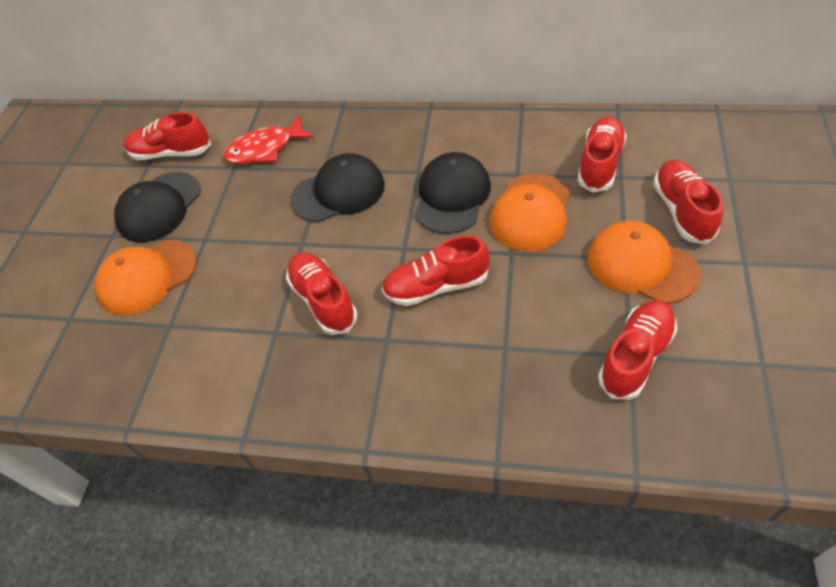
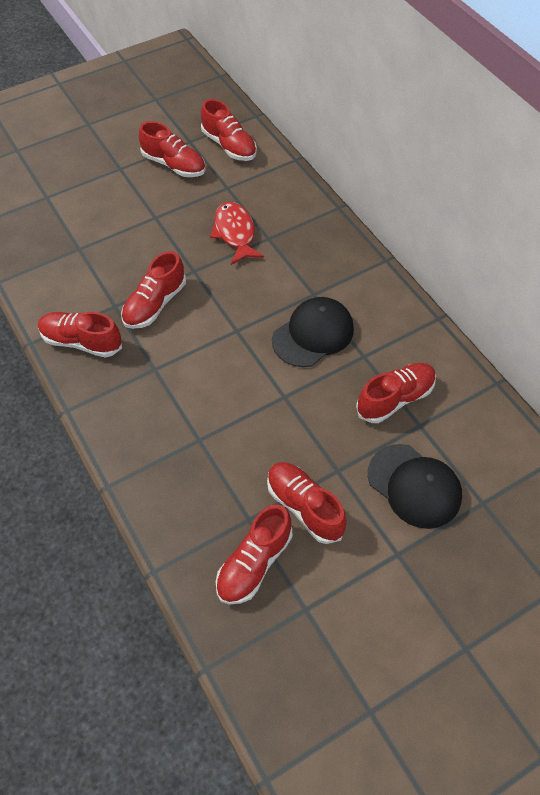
black cap: 3 -> 2
orange cap: 3 -> 0
red shoe: 6 -> 7

